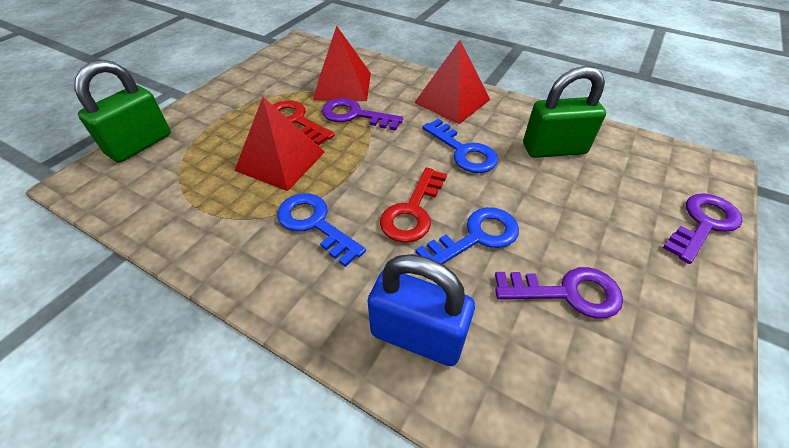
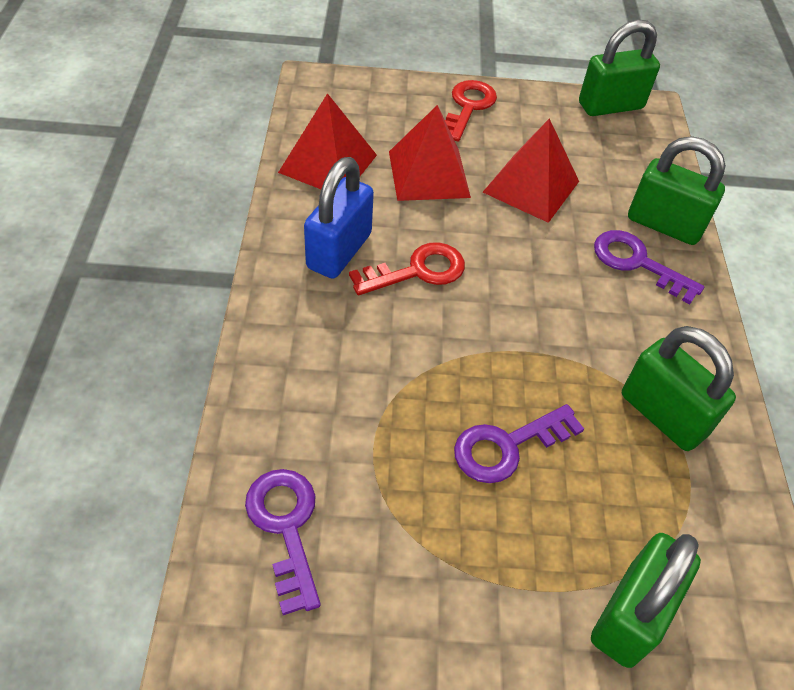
blue key: 3 -> 0
green padlock: 2 -> 4

